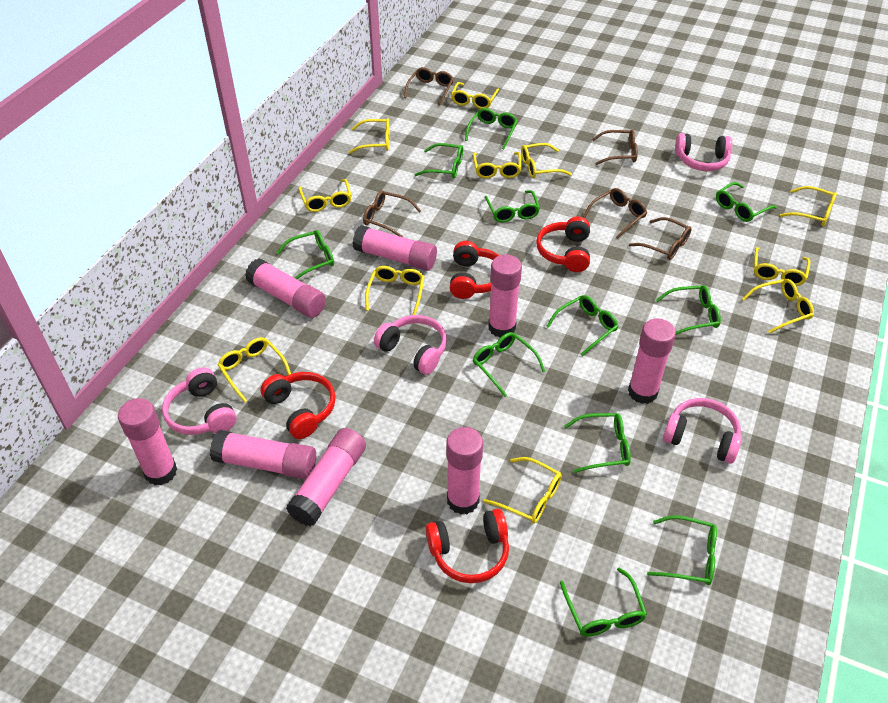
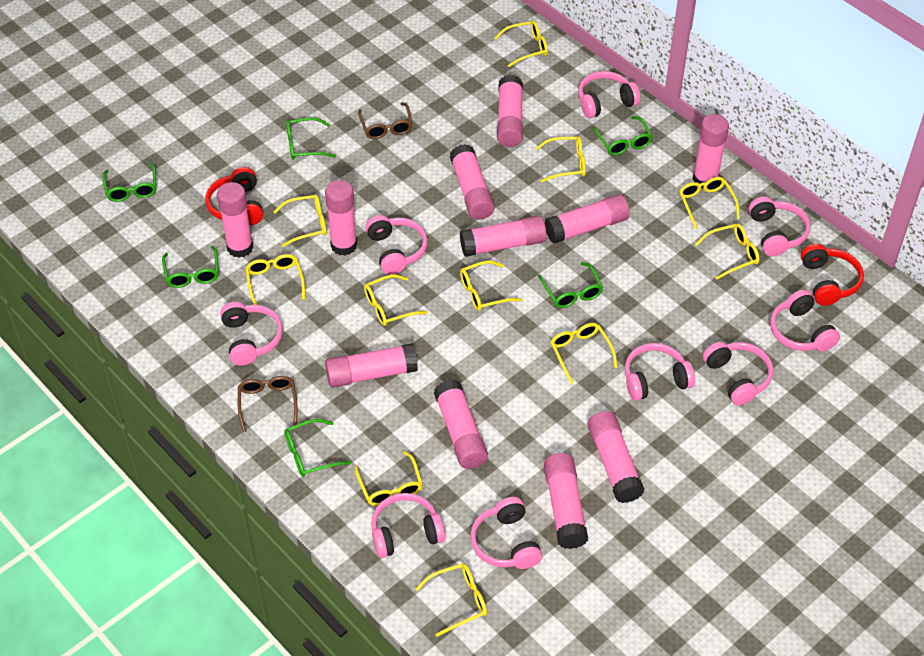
brown glasses: 5 -> 2
green glasses: 11 -> 6
pink glue stick: 8 -> 11
pink headphones: 4 -> 9
red headphones: 4 -> 2

